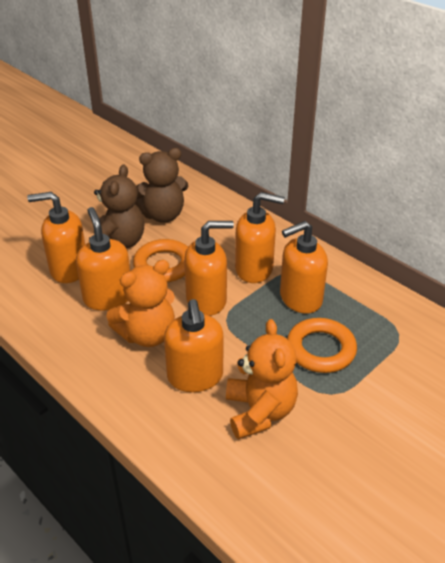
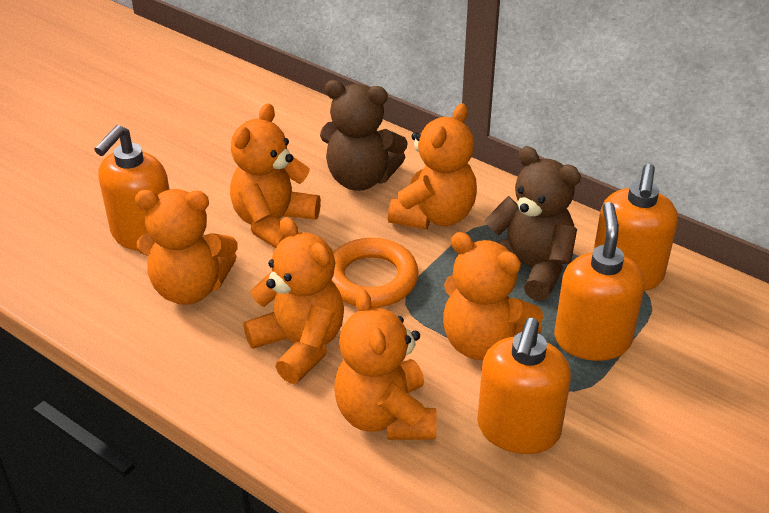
orange ring: 2 -> 1
orange soap dispenser: 6 -> 4
orange teddy bear: 2 -> 6

